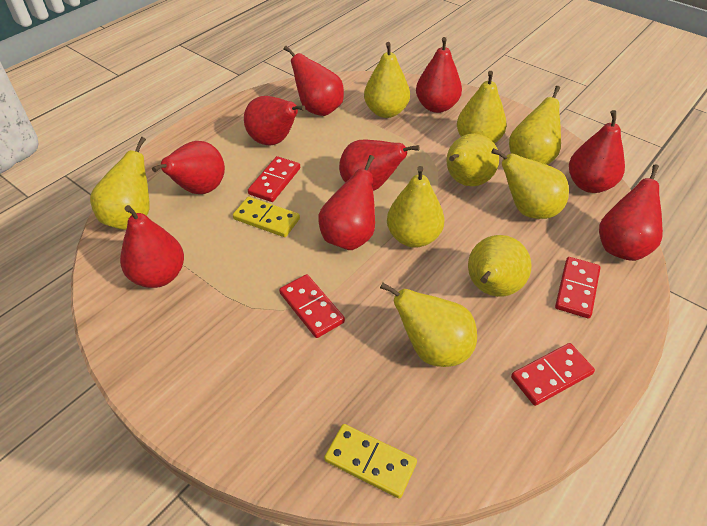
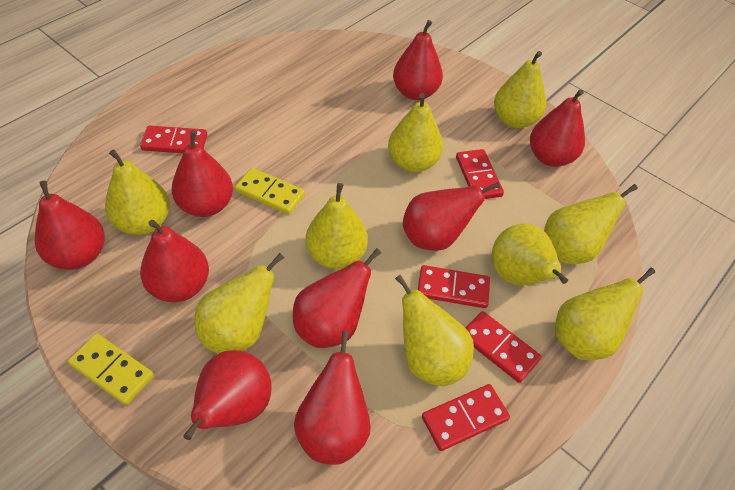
red domino: 4 -> 5

